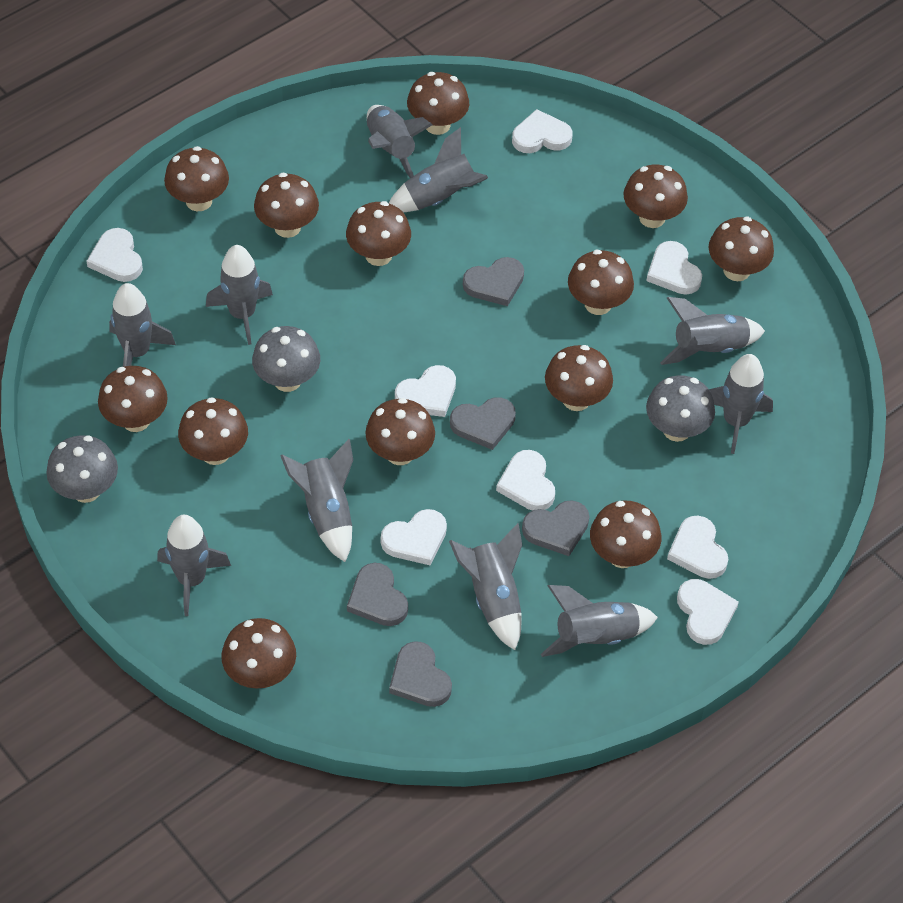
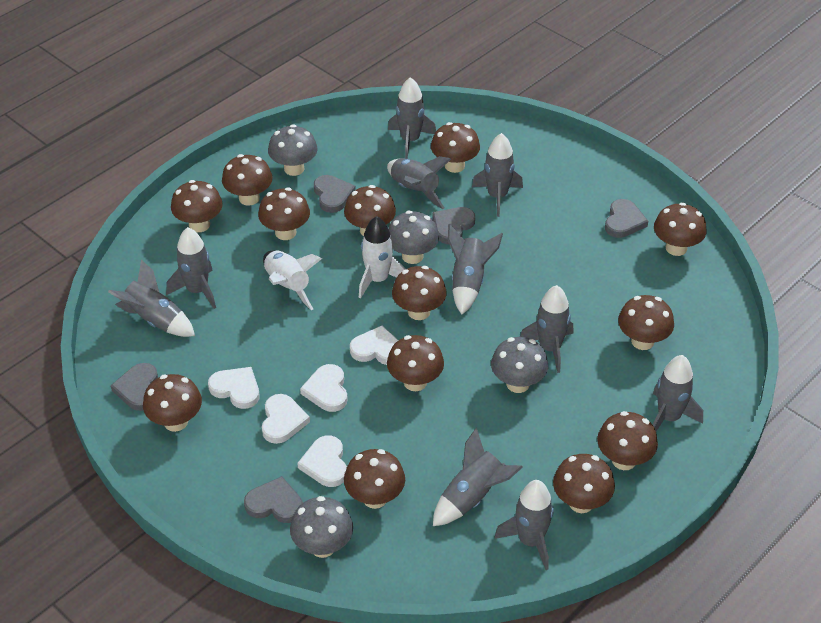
grey mushroom: 3 -> 4
white heart: 8 -> 5
white rocket: 0 -> 2

